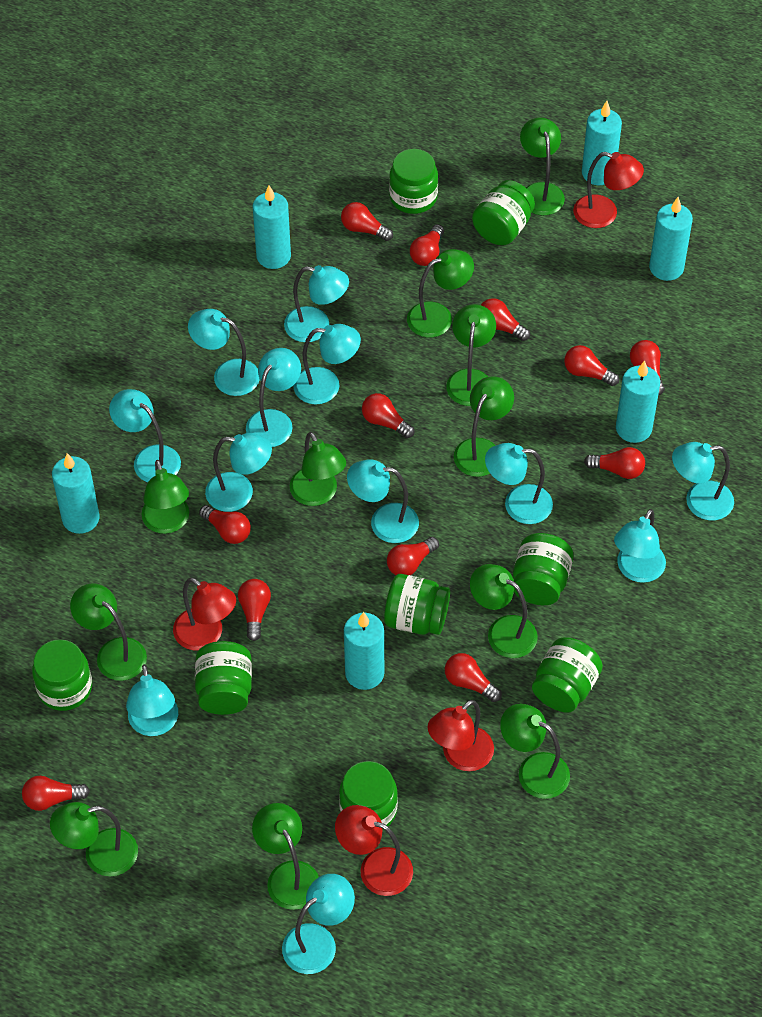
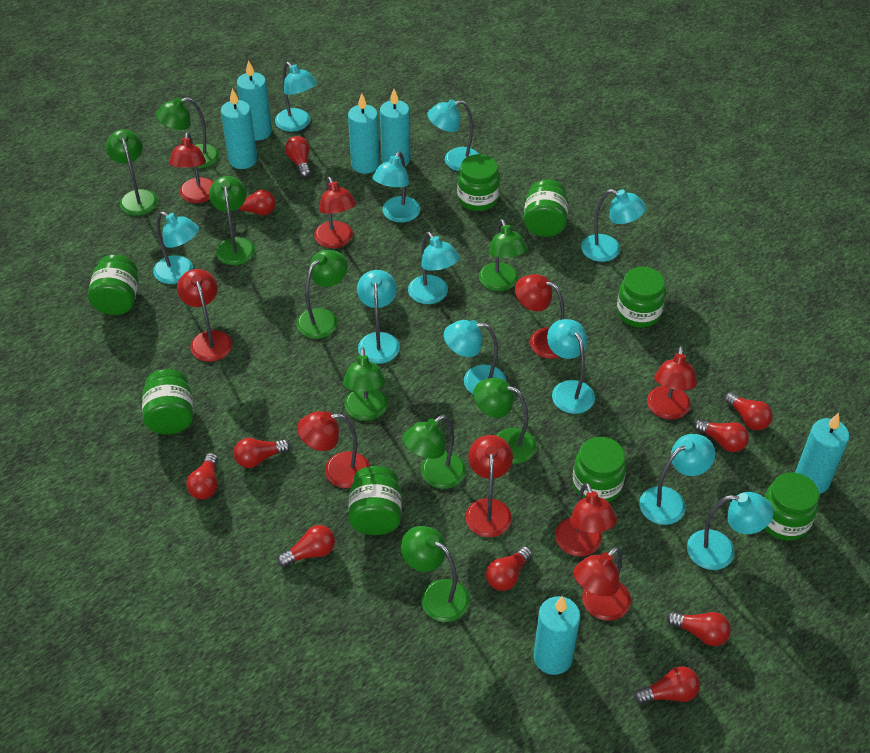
green lamp: 11 -> 9
red lamp: 4 -> 9
red light bulb: 12 -> 10
turquoise lamp: 12 -> 11

